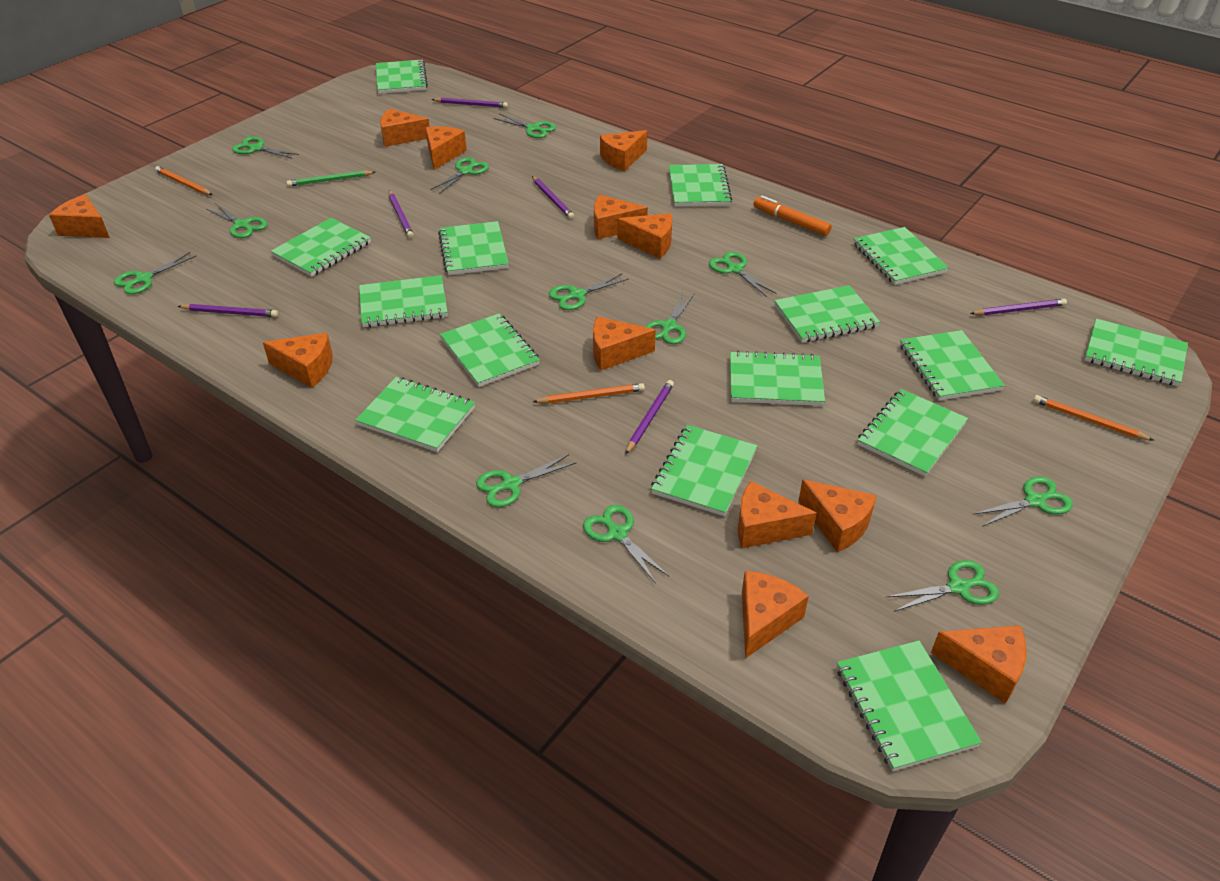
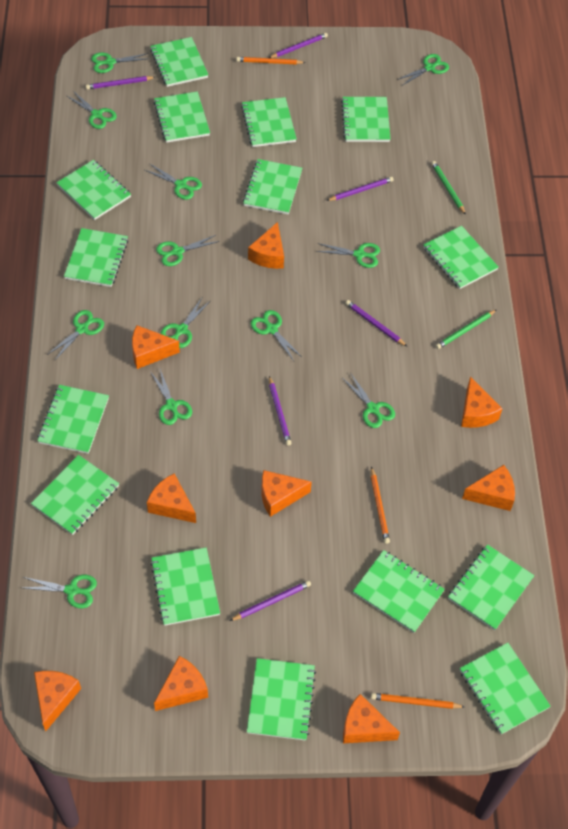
green pencil: 1 -> 2
orange cheese: 12 -> 9
orange marker: 1 -> 0

